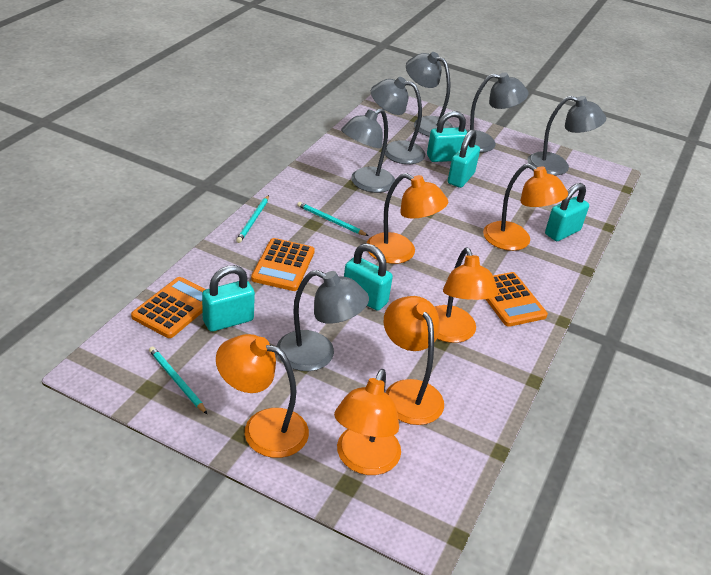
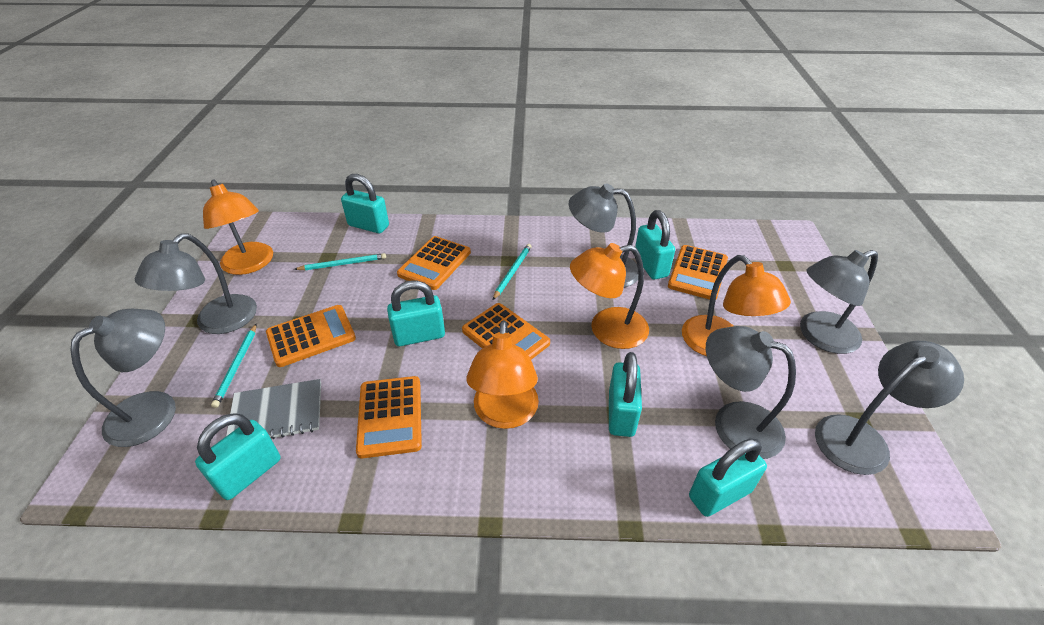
grey notebook: 0 -> 1
orange calculator: 3 -> 5
orange lamp: 6 -> 4
turquoise padlock: 5 -> 6

